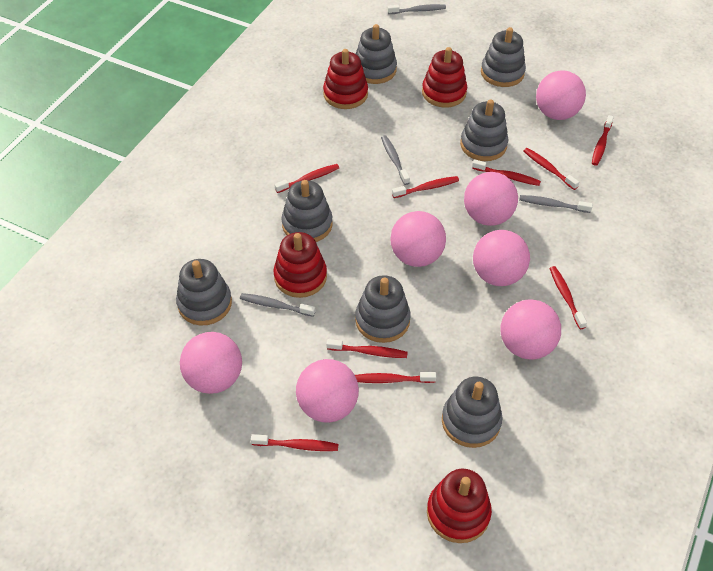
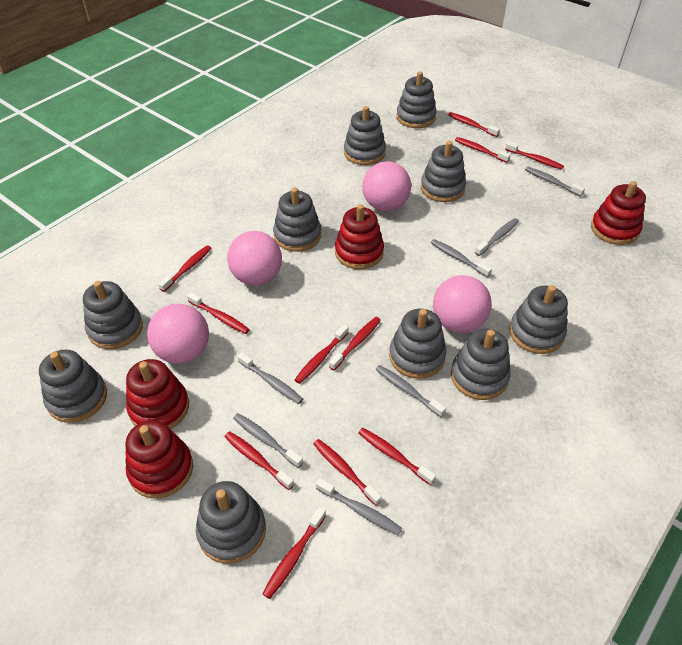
grey stacking toy: 7 -> 10
grey toothbrush: 4 -> 7
pink ball: 7 -> 4
red toothbrush: 9 -> 11

